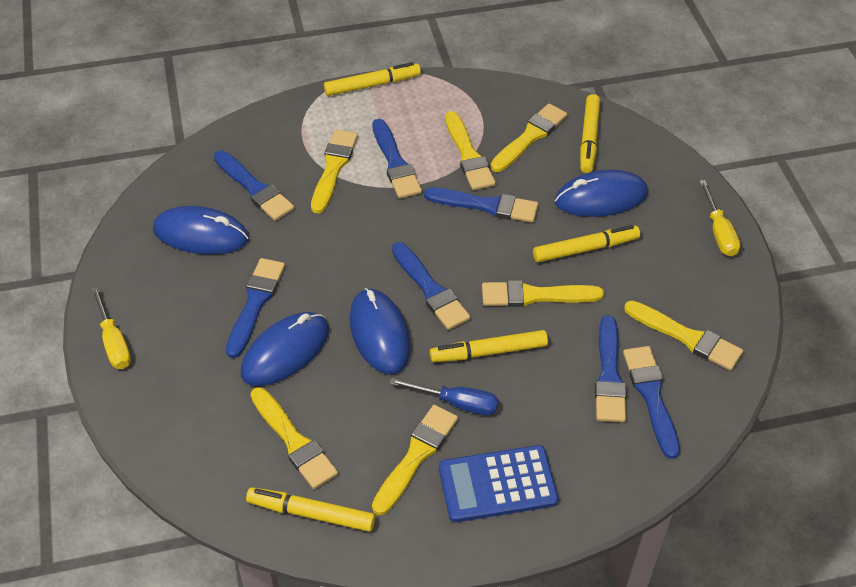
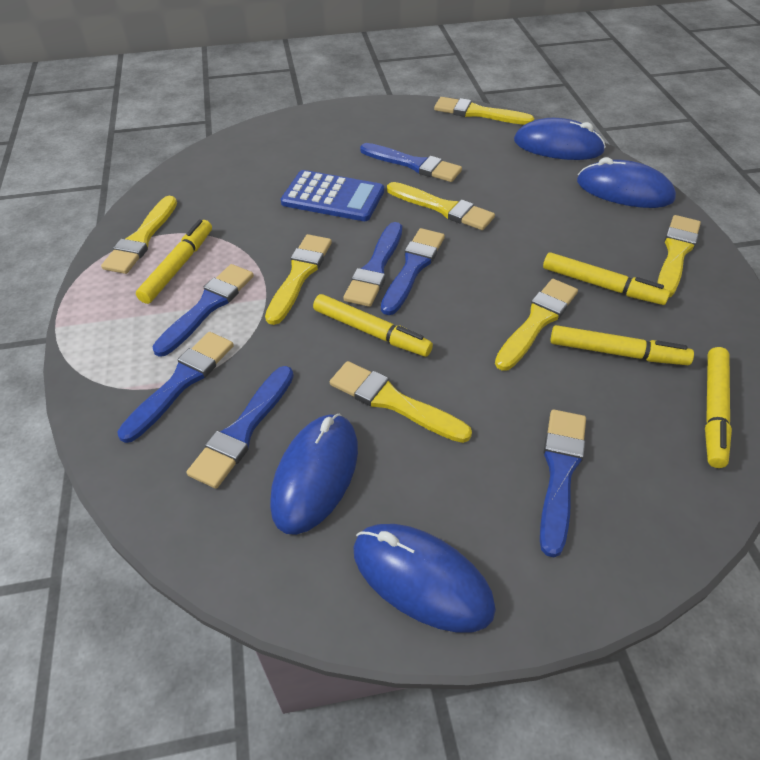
blue screwdriver: 1 -> 0
yellow screwdriver: 2 -> 0

